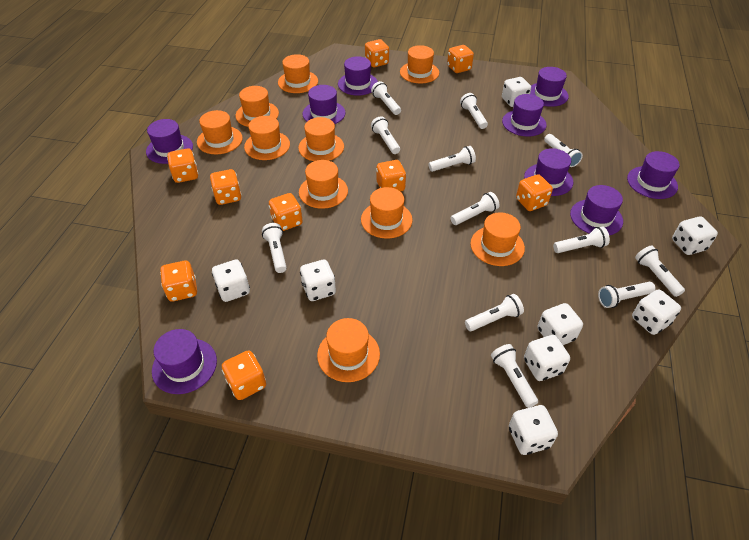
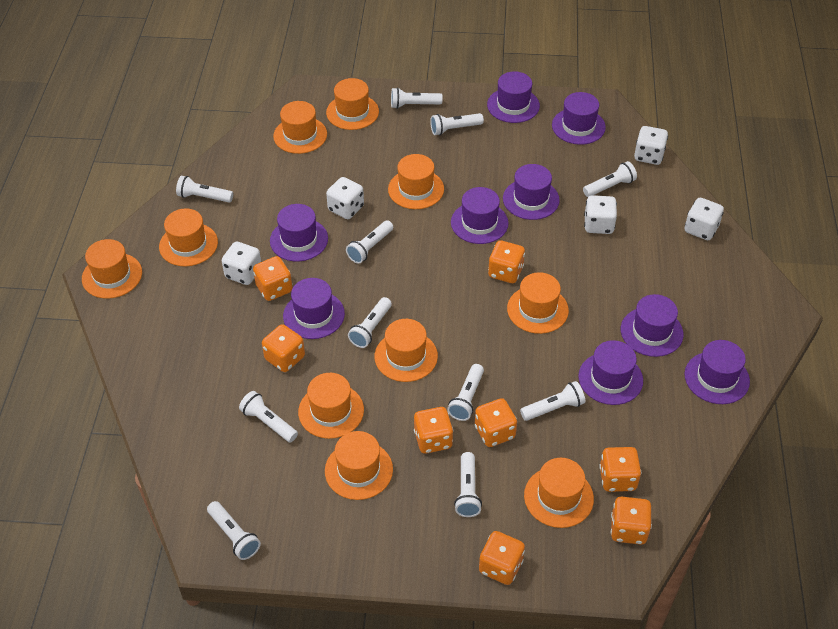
orange dice: 9 -> 8
white dice: 8 -> 5
white flashlight: 12 -> 11

